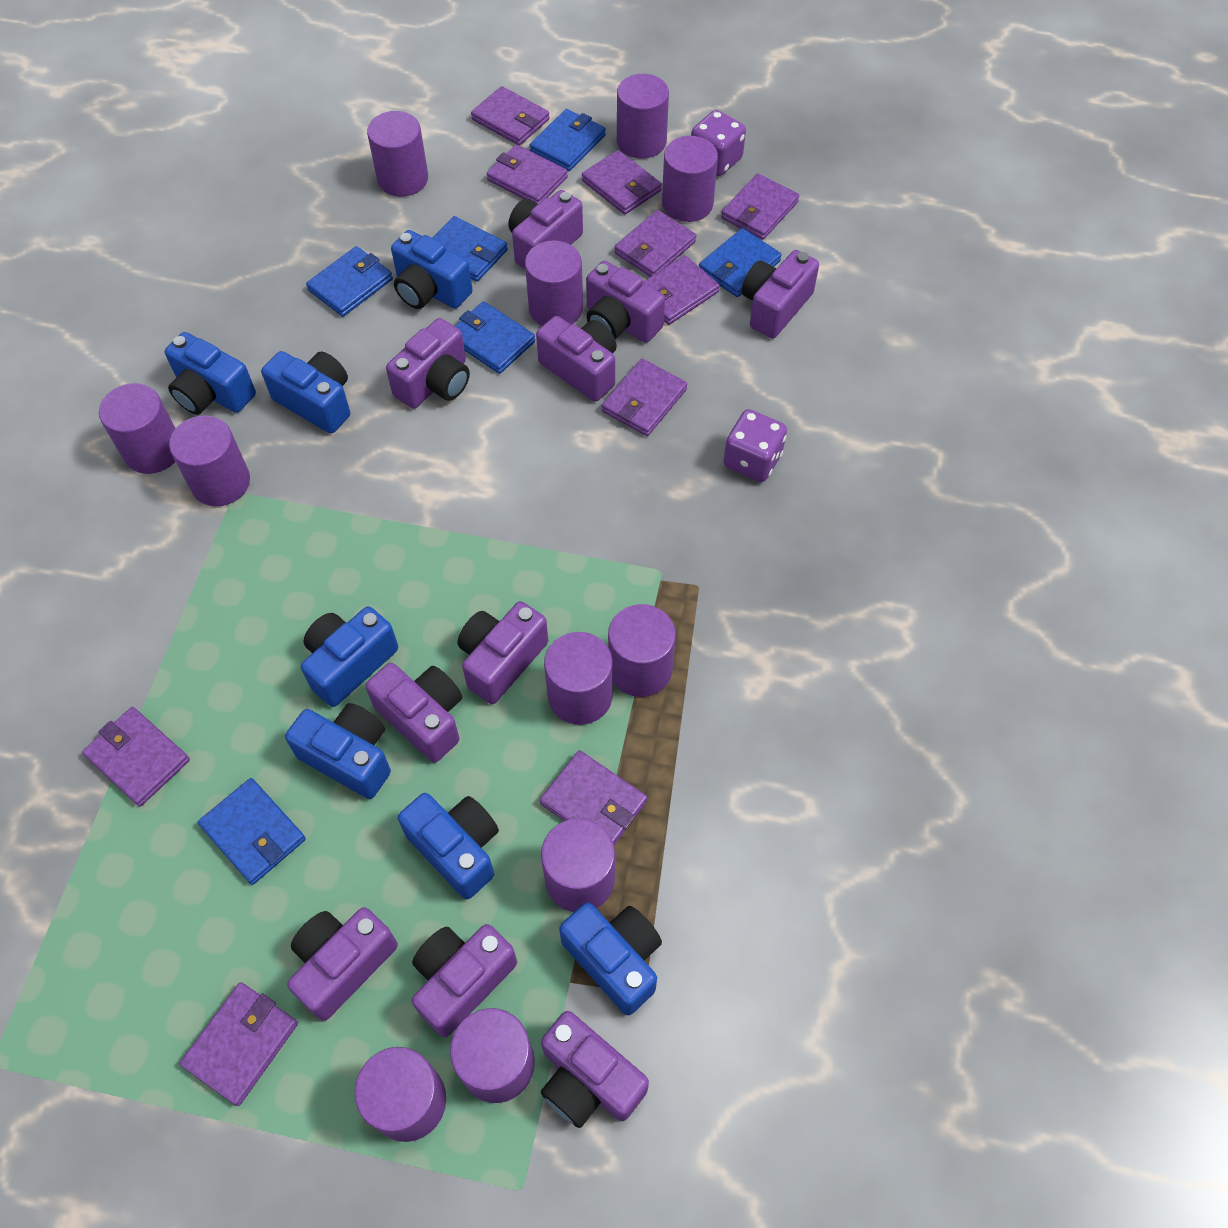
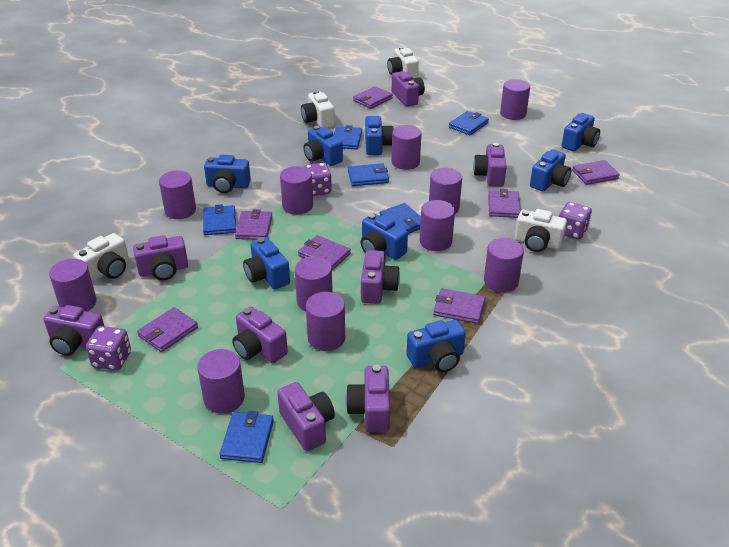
blue camera: 7 -> 8
purple camera: 10 -> 8
purple dice: 2 -> 3
purple wallet: 10 -> 7
white camera: 0 -> 4

